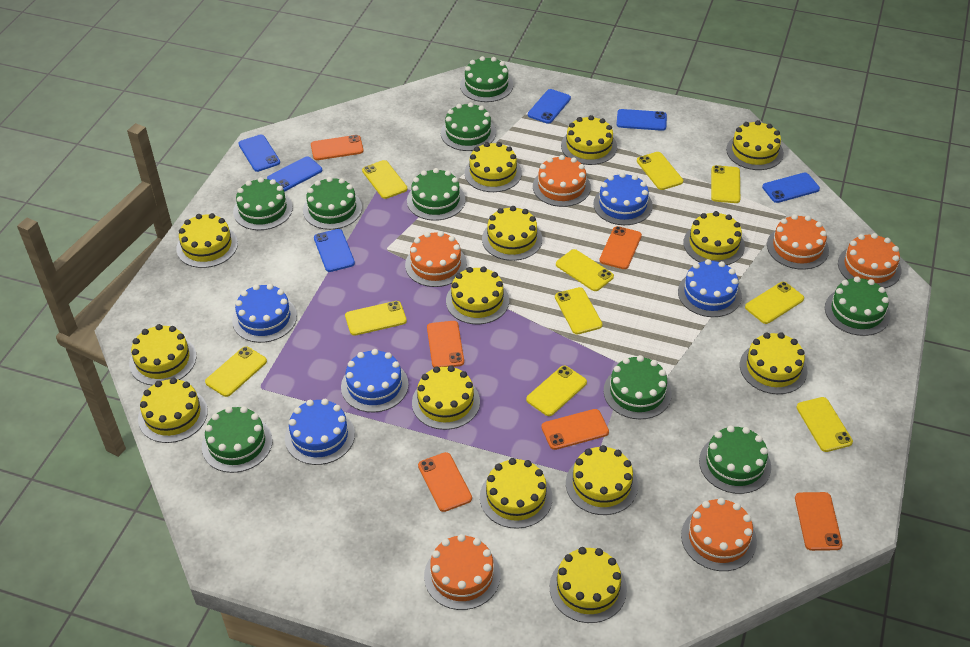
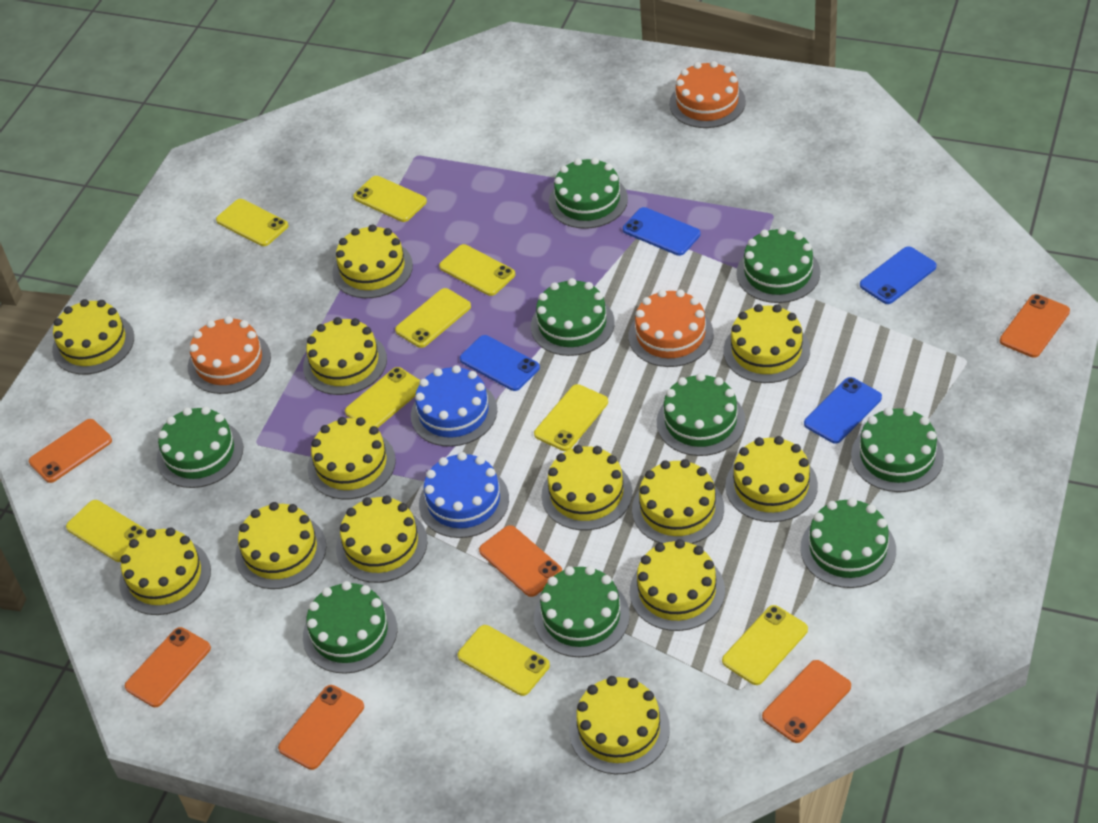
blue cake: 5 -> 2
blue phone: 6 -> 4
orange cake: 6 -> 3
yellow cake: 14 -> 13
yellow phone: 10 -> 9

